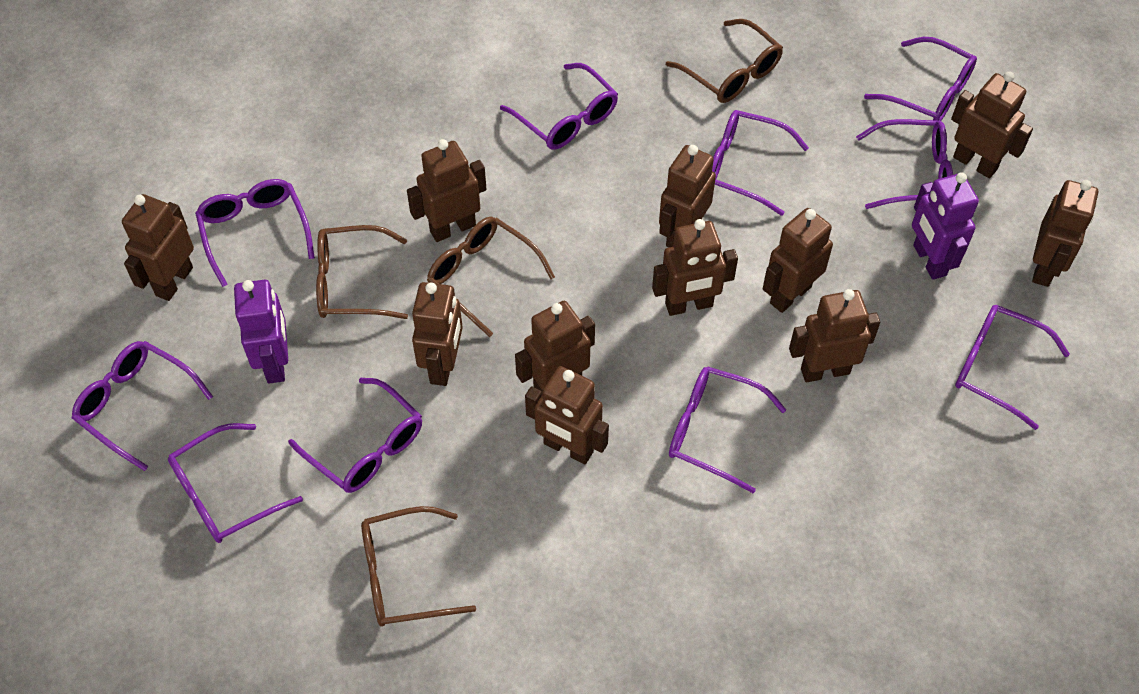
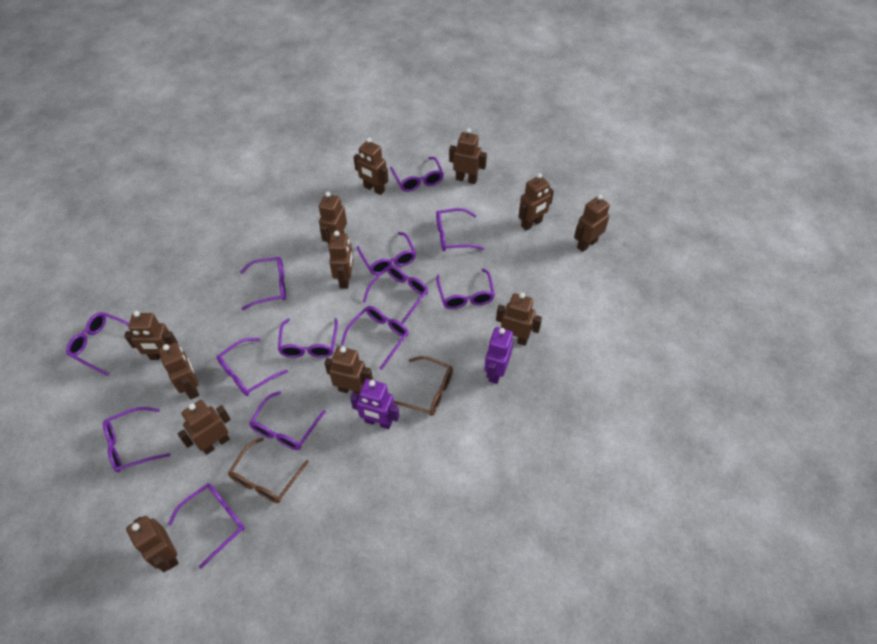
brown glasses: 4 -> 2
brown robot: 11 -> 12
purple glasses: 10 -> 13

